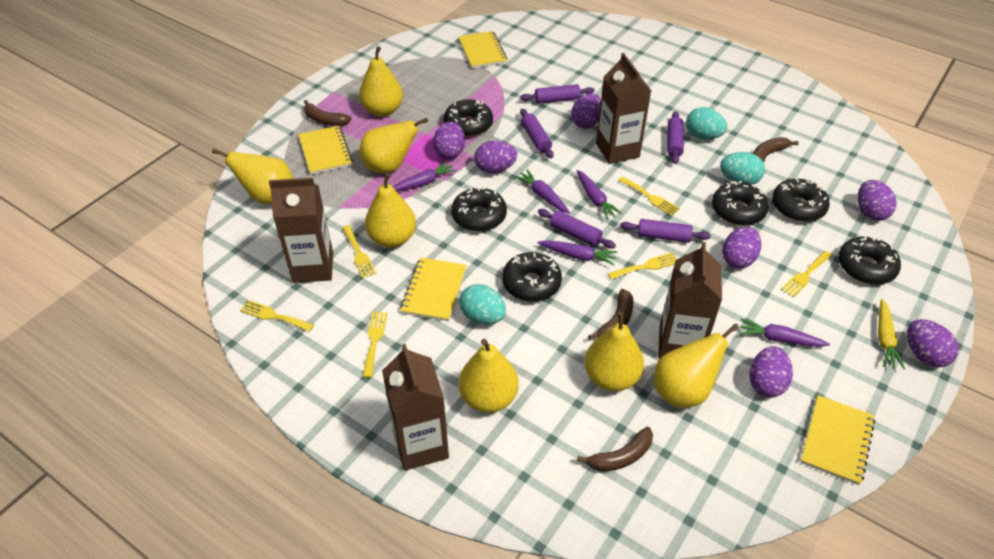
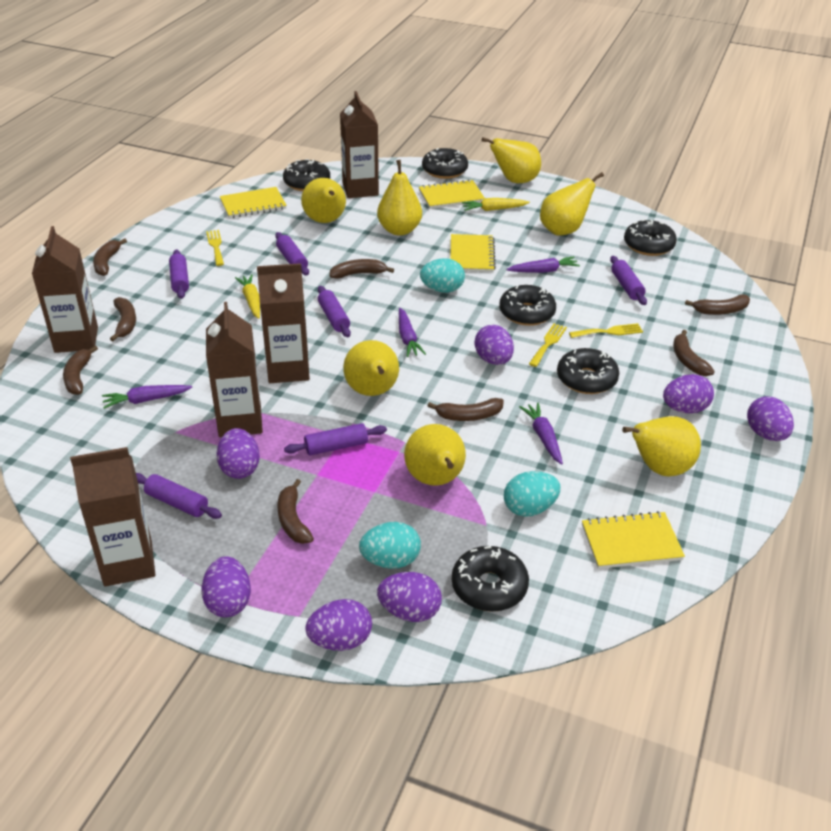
brown banana: 4 -> 8
brown carton: 4 -> 5
purple carrot: 5 -> 4
purple rolling pin: 5 -> 6
yellow carrot: 1 -> 2
yellow fork: 6 -> 3

